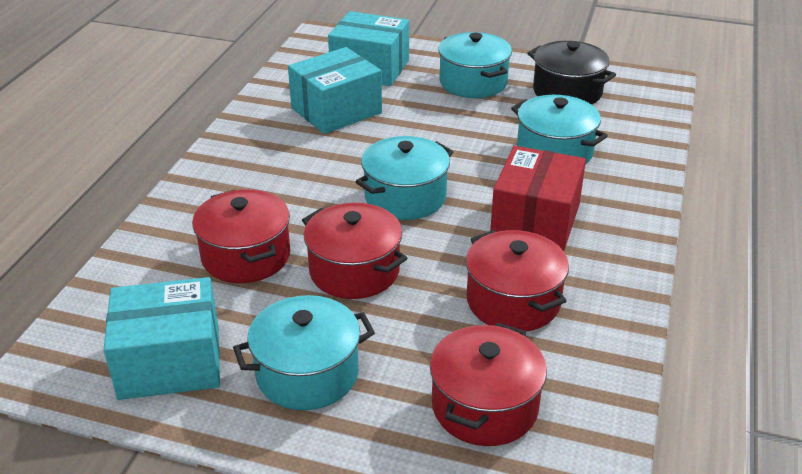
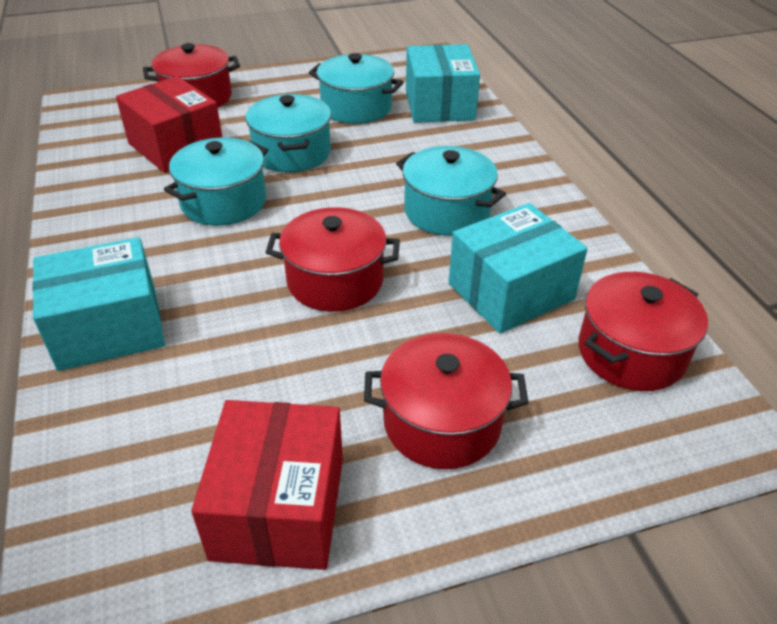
black pot: 1 -> 0
red box: 1 -> 2

